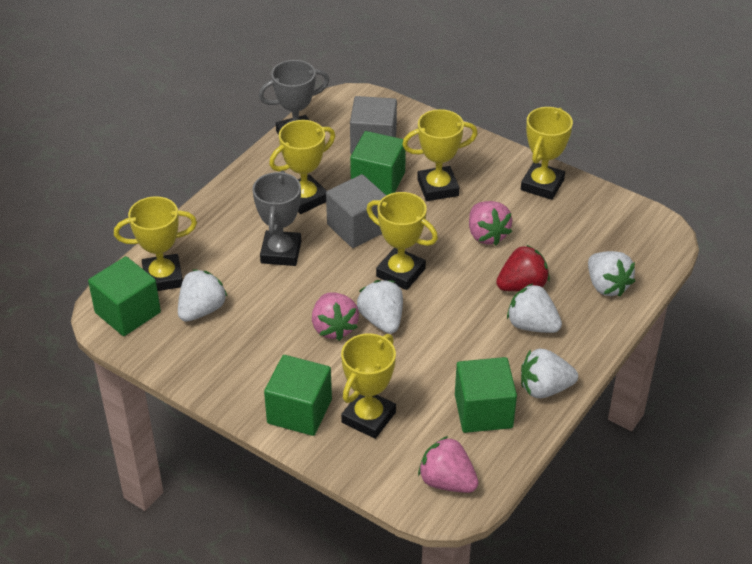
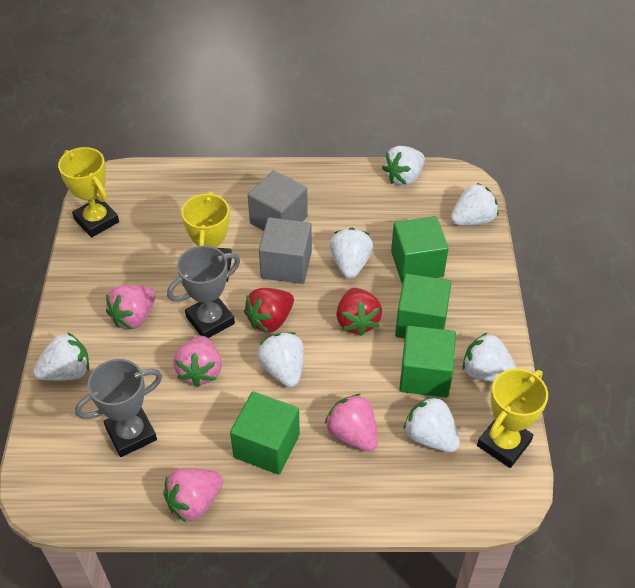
pink strawberry: 3 -> 4
red strawberry: 1 -> 2
white strawberry: 5 -> 7
yellow trophy: 6 -> 3

